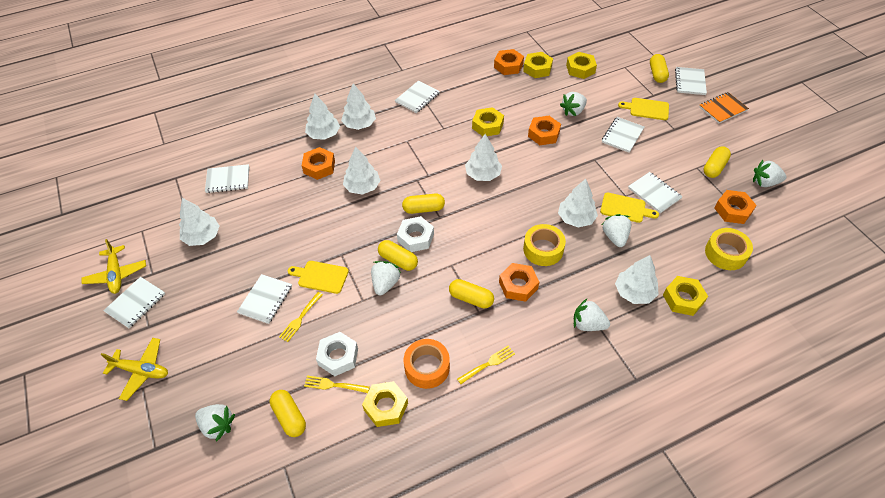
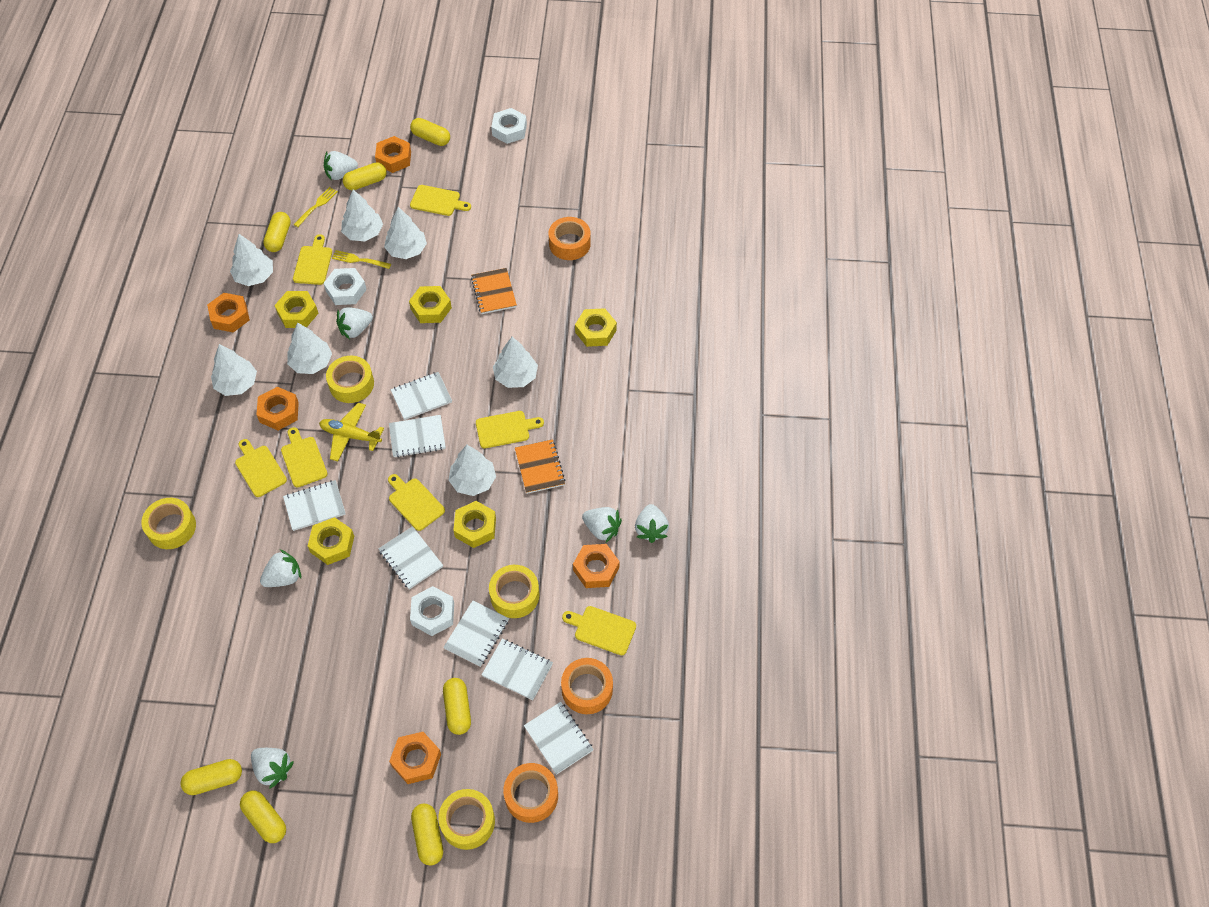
orange notebook: 1 -> 2
orange tape: 1 -> 3
white nut: 2 -> 3
yellow capsule: 6 -> 7
yellow cutting board: 3 -> 7
yellow fork: 3 -> 2
yellow plane: 2 -> 1
yellow tape: 2 -> 4

